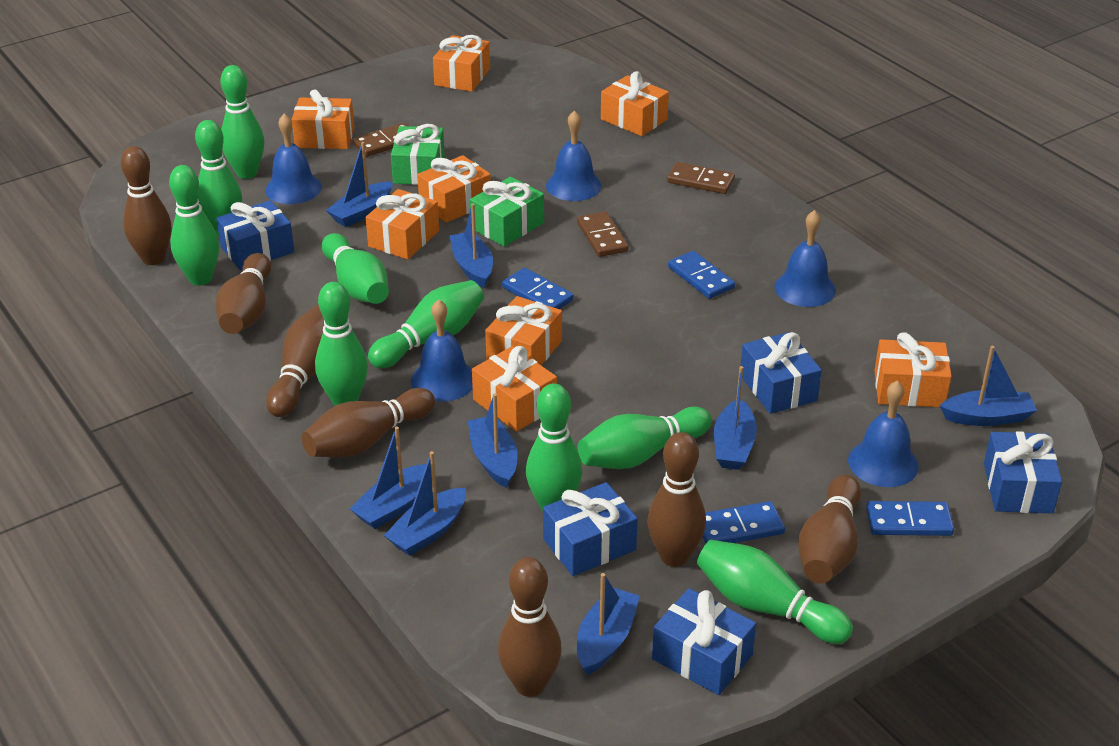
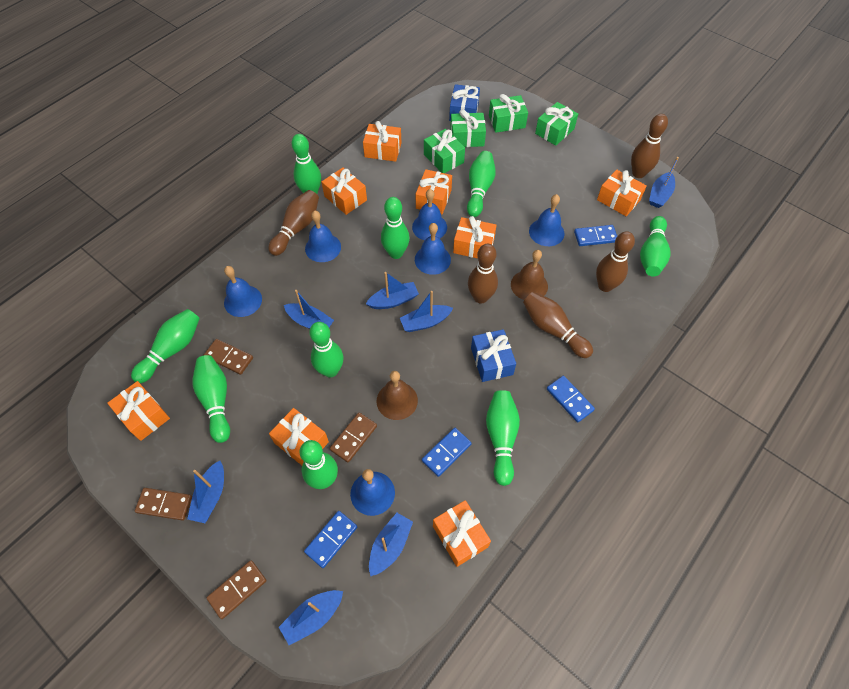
blue bell: 5 -> 6
blue boat: 8 -> 7
blue gift: 5 -> 2
brown bell: 0 -> 2
brown bowling pin: 7 -> 5
brown domino: 3 -> 4
green gift: 2 -> 4

